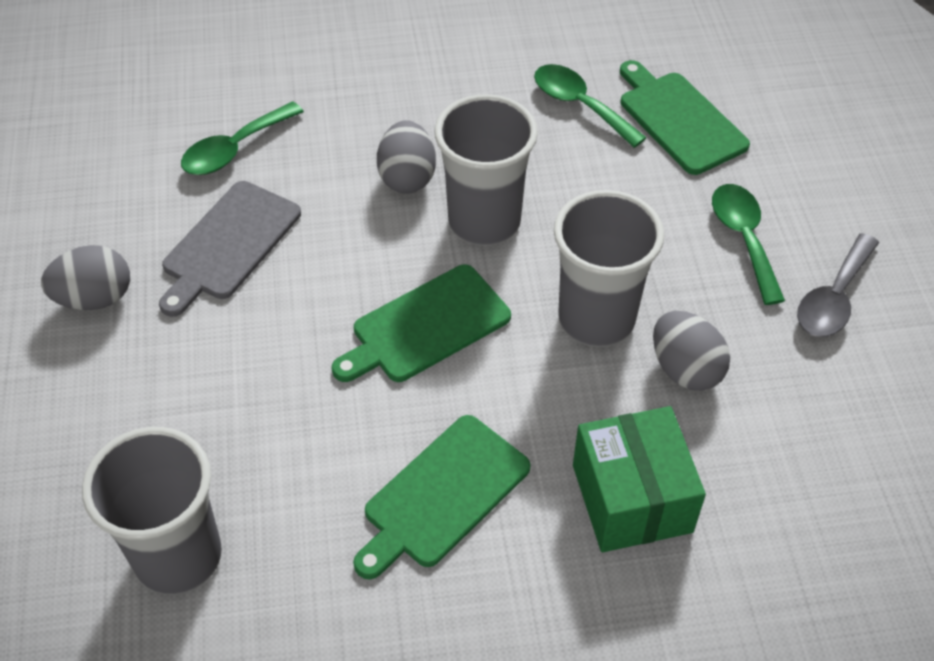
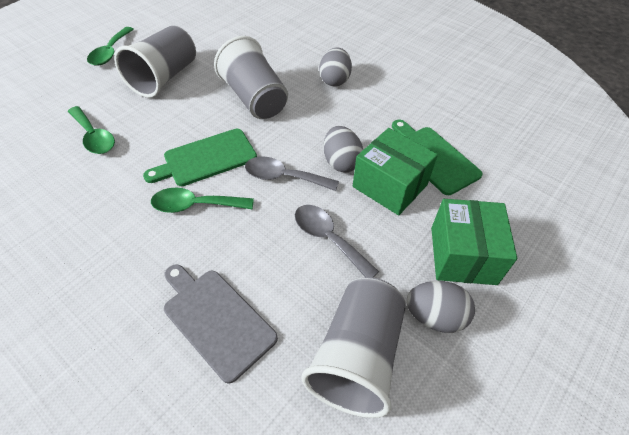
green box: 1 -> 2
green cutting board: 3 -> 2
grey spoon: 1 -> 2

